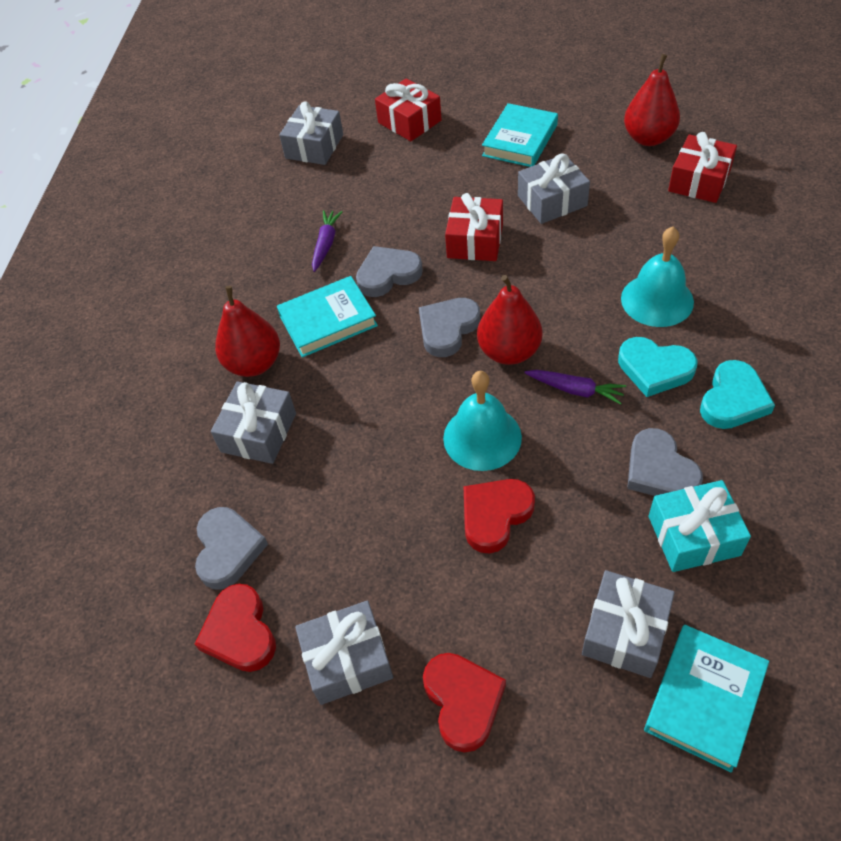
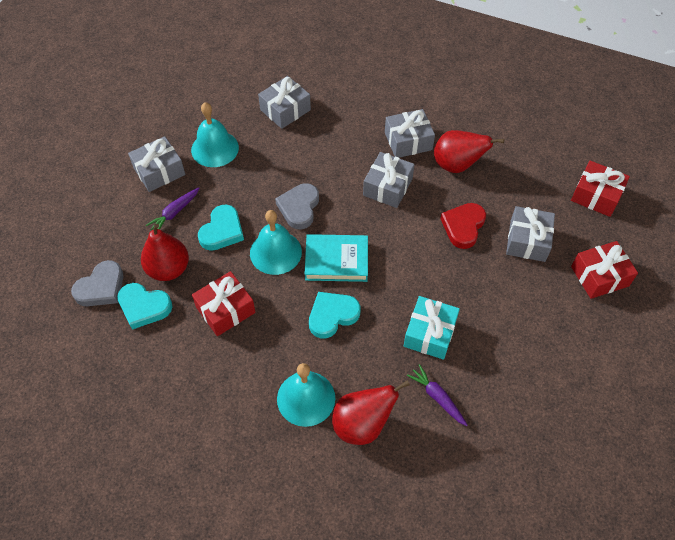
grey heart: 4 -> 2
red heart: 3 -> 1
turquoise bell: 2 -> 3
turquoise book: 3 -> 1
turquoise heart: 2 -> 3

